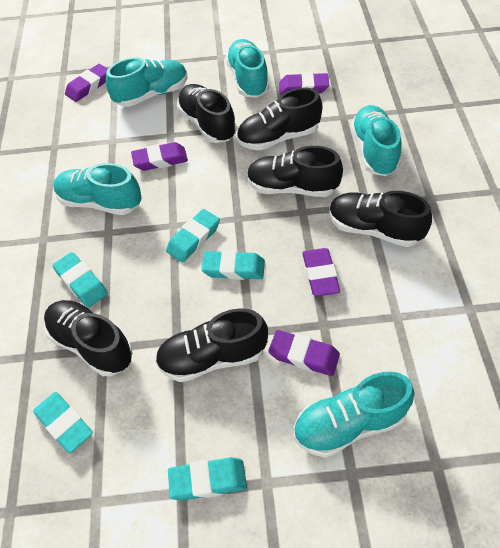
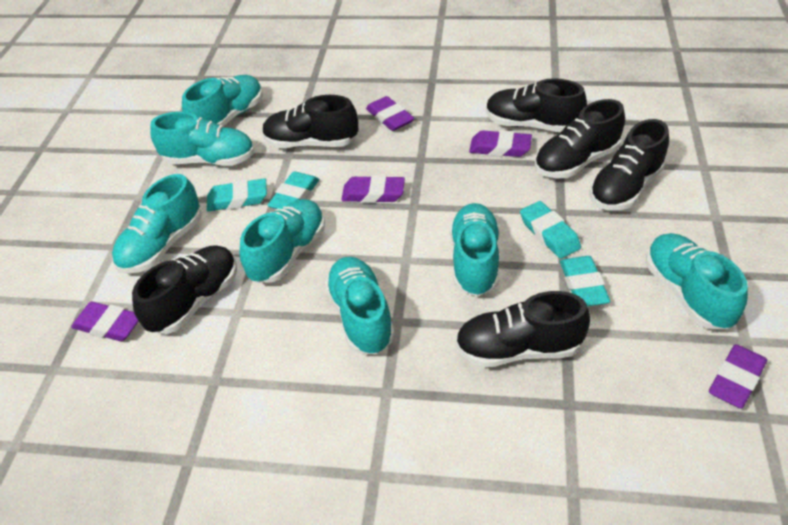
turquoise eraser: 5 -> 4
turquoise shoe: 5 -> 7

